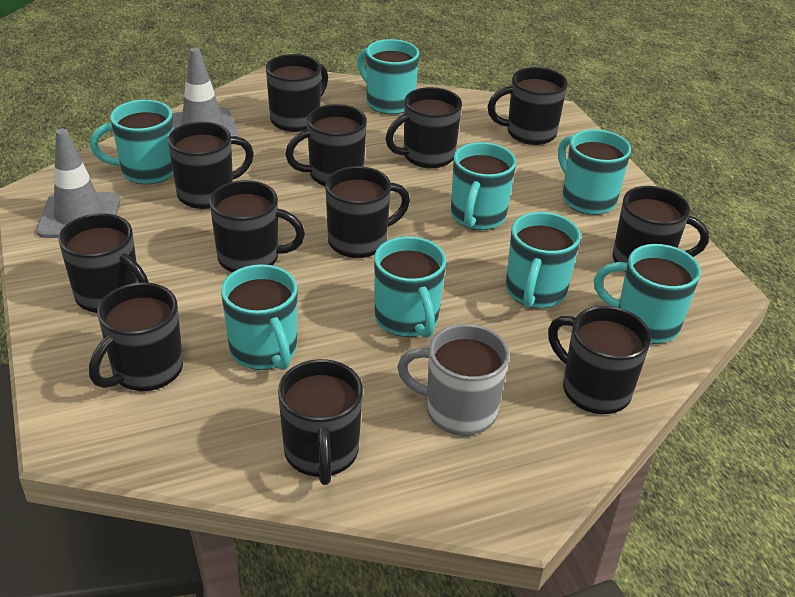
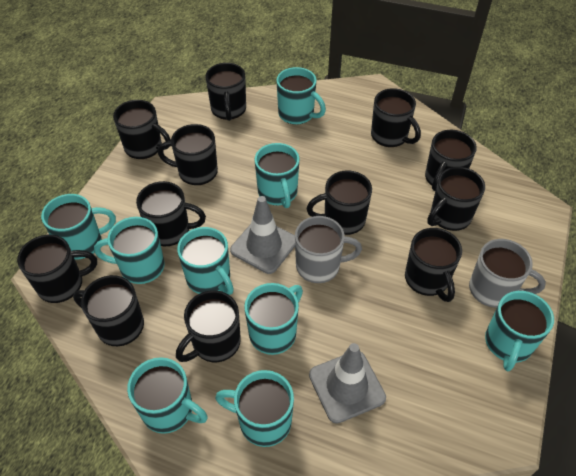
grey mug: 1 -> 2
turquoise mug: 8 -> 9

